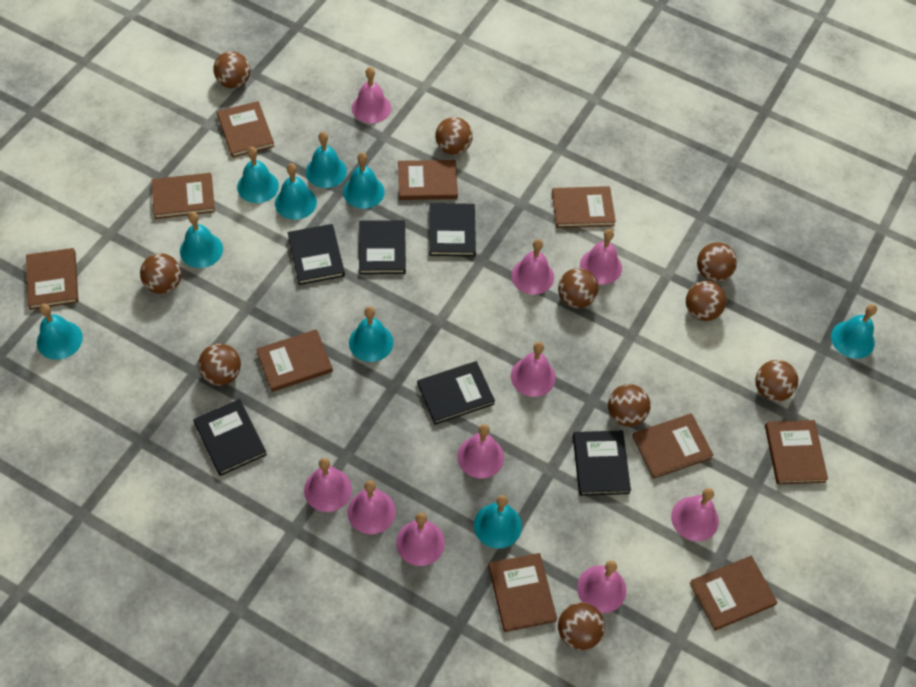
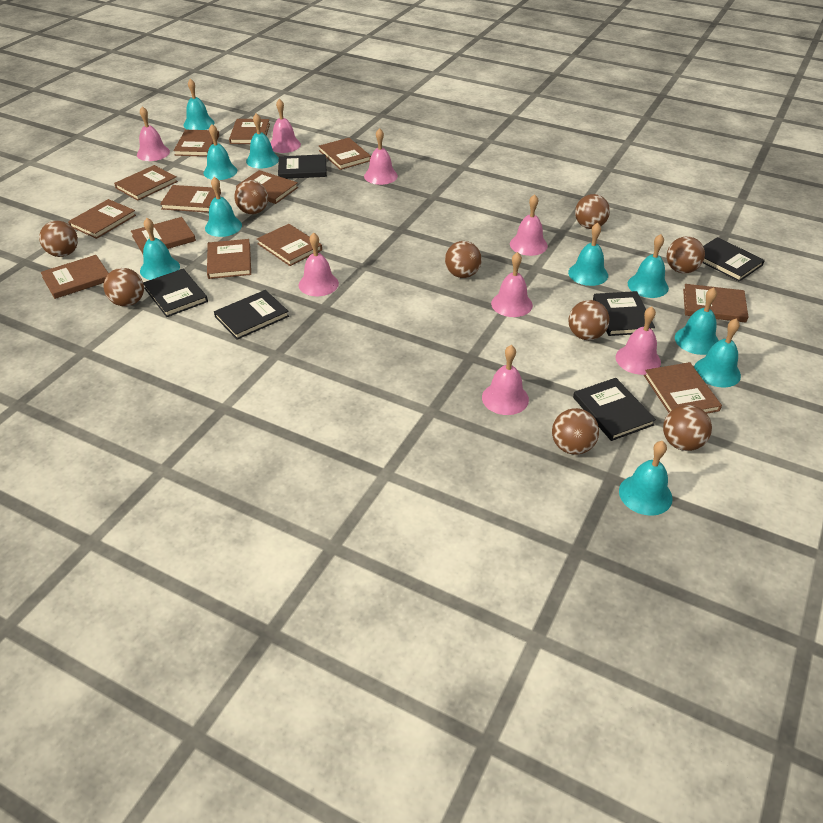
brown ball: 10 -> 9
brown book: 10 -> 13
pink bell: 10 -> 8
turquoise bell: 9 -> 10

